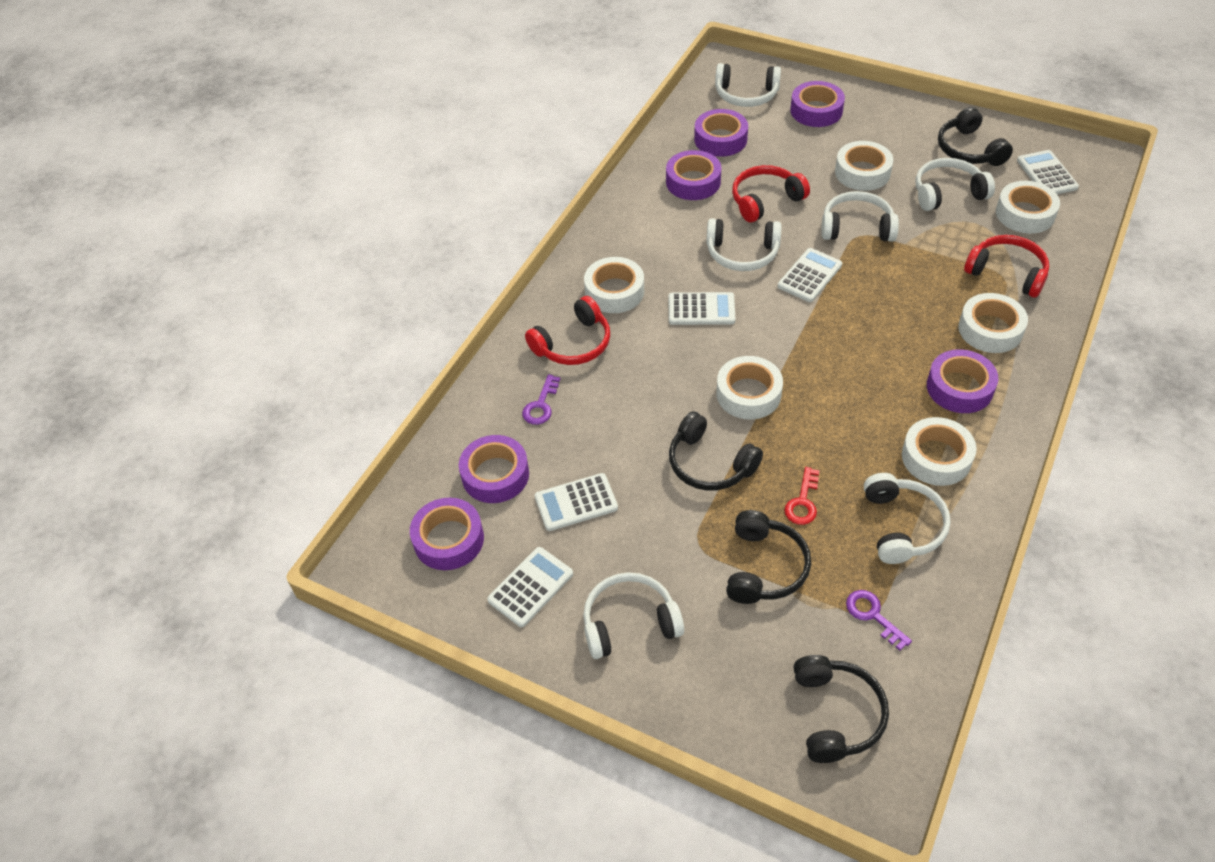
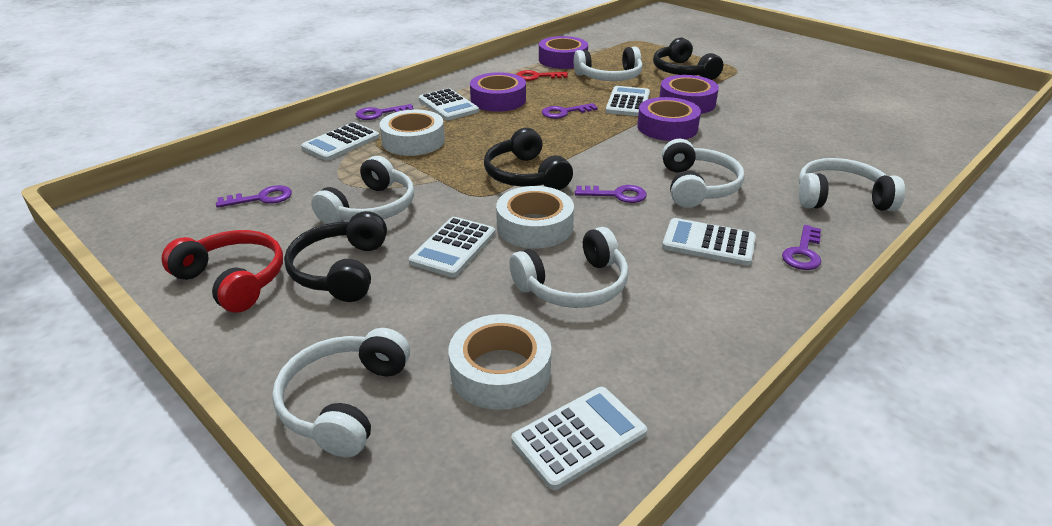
black headphones: 4 -> 3
purple key: 2 -> 5
purple tape: 6 -> 4
red headphones: 3 -> 1
white calculator: 5 -> 6
white tape: 6 -> 3

